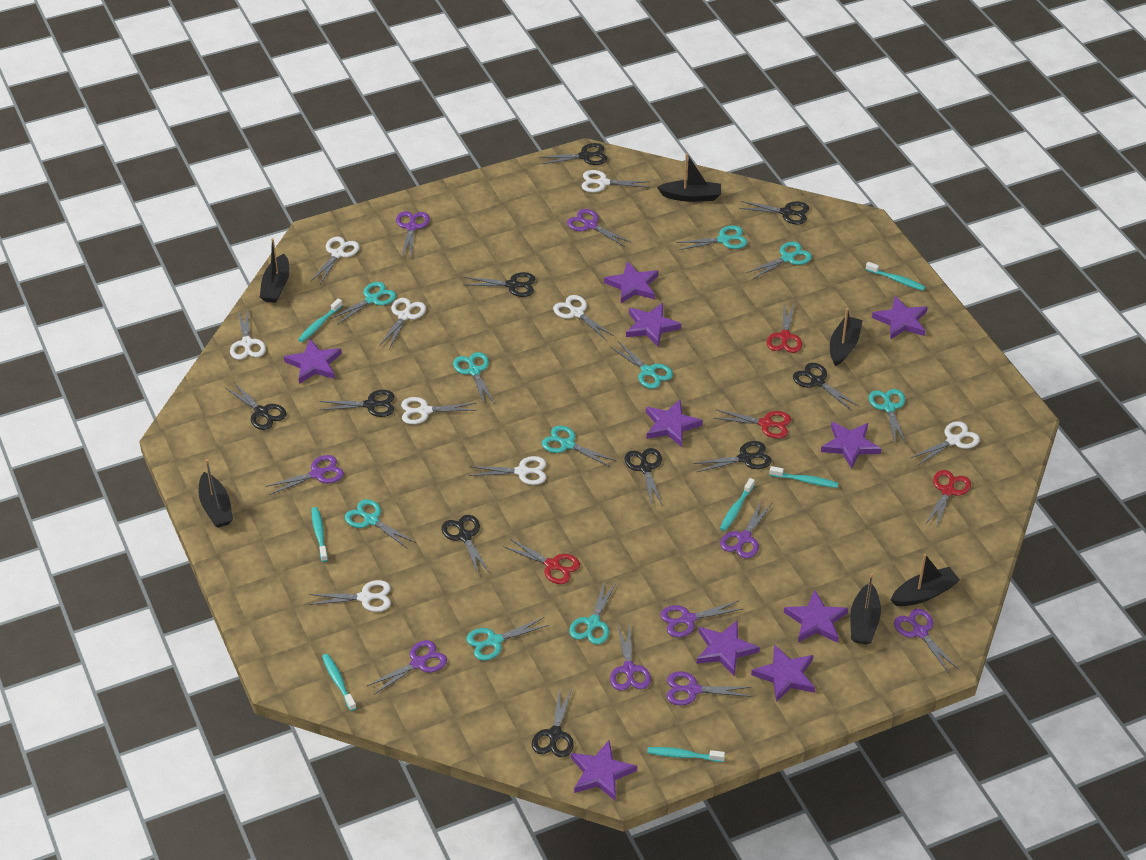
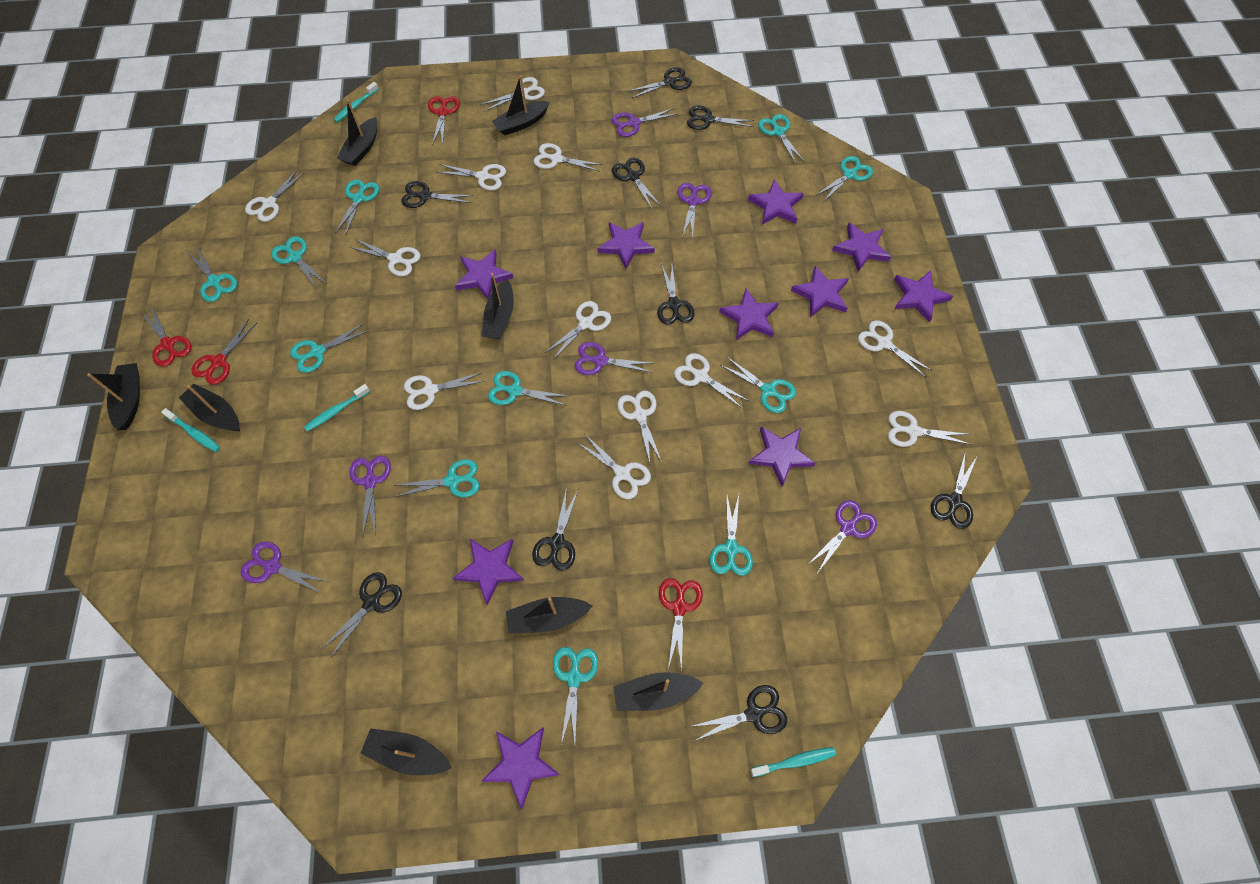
black boat: 6 -> 8
black scissors: 10 -> 9
purple scissors: 9 -> 6
turquoise scissors: 10 -> 11
turquoise toothbrush: 7 -> 4
white scissors: 9 -> 12

